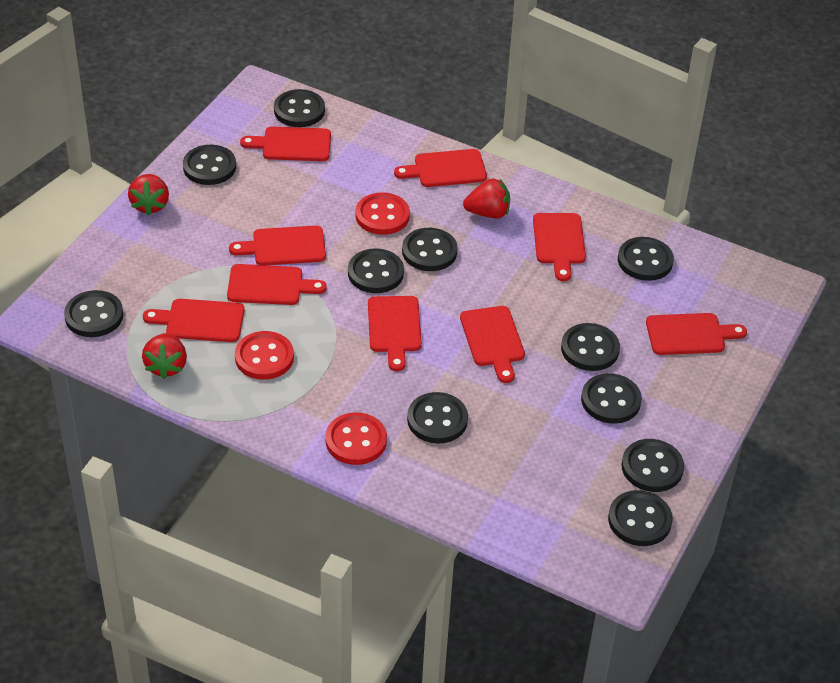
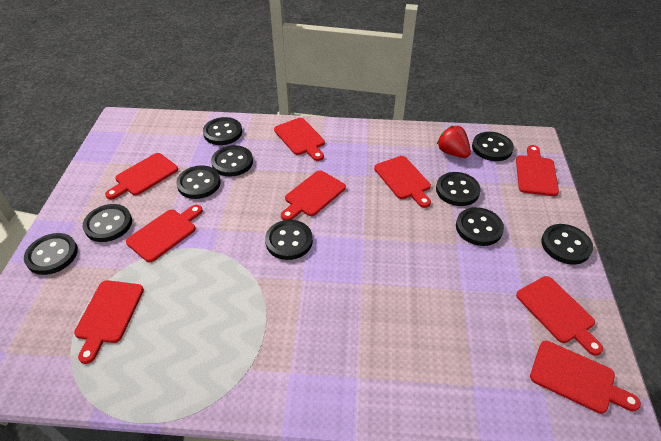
black button: 11 -> 10
red button: 3 -> 0
red strawberry: 3 -> 1

